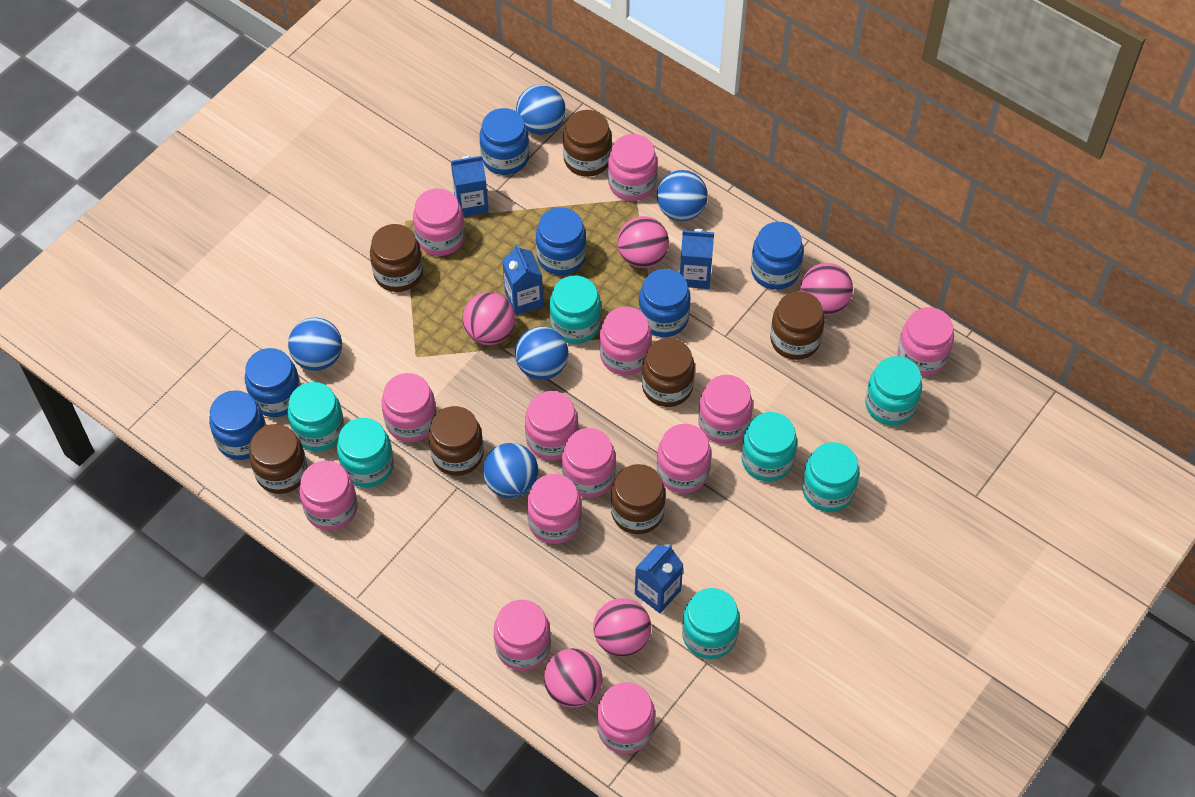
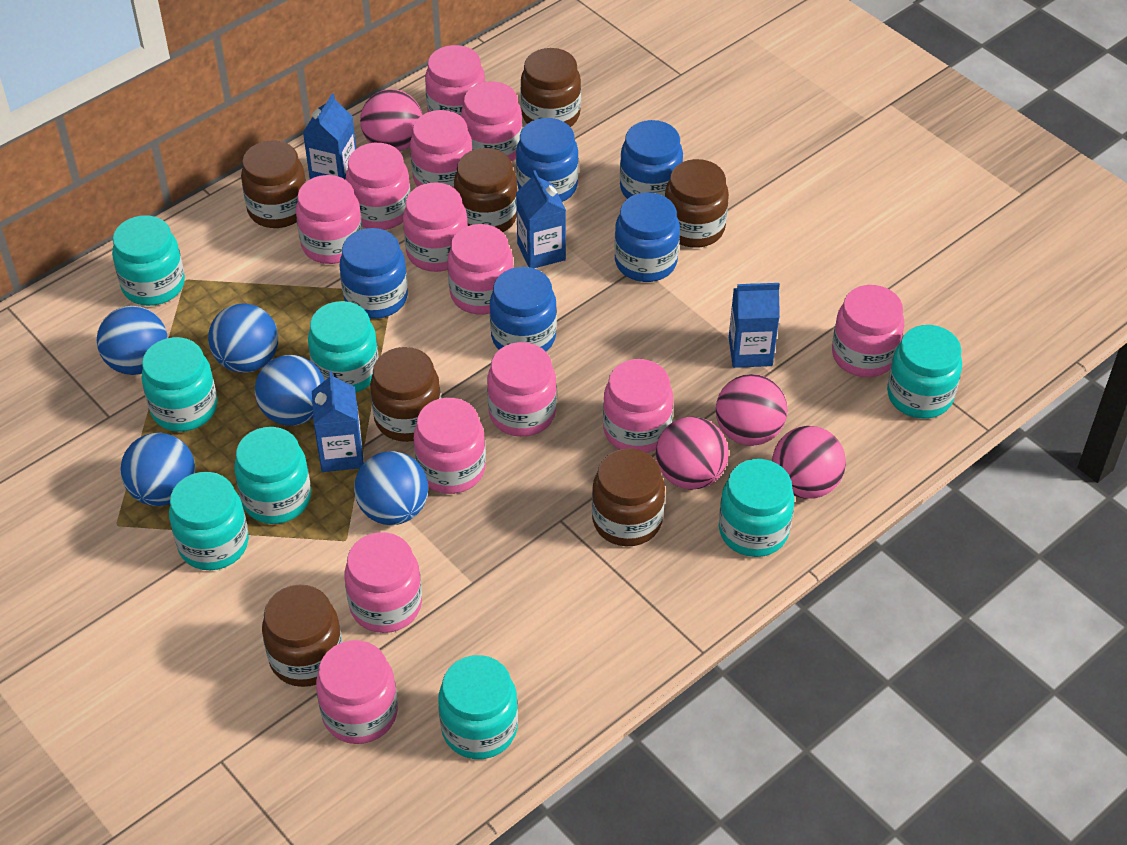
blue jar: 6 -> 5
pink ball: 5 -> 4
turquoise jar: 7 -> 8

